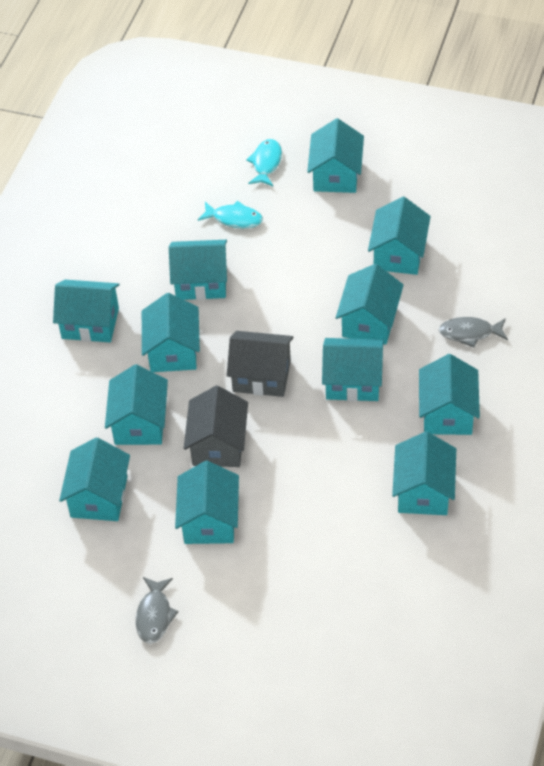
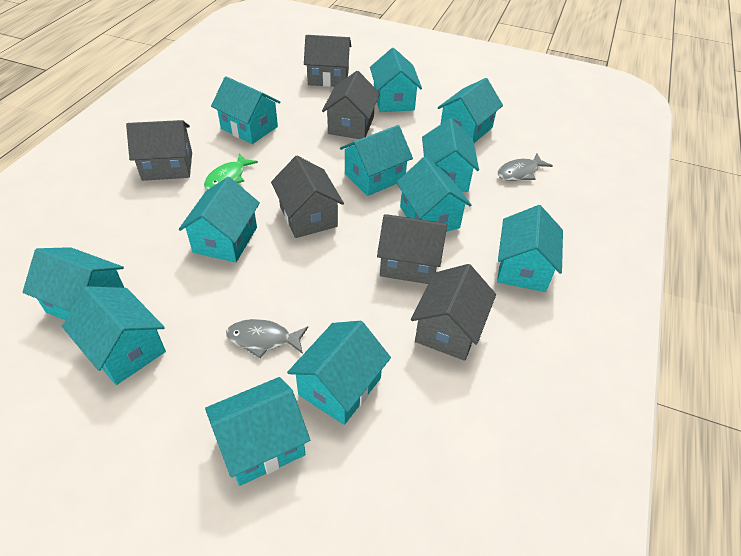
green fish: 0 -> 1
grey house: 2 -> 6
turquoise fish: 2 -> 0

